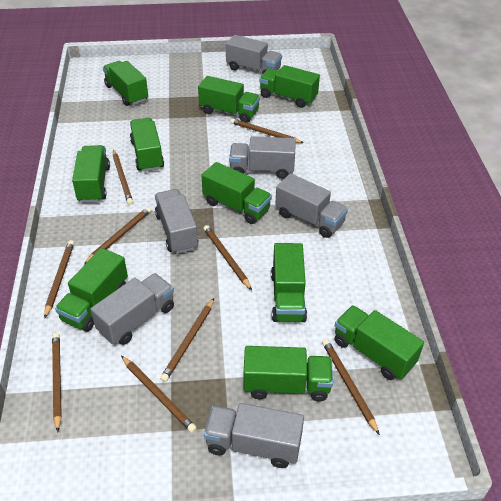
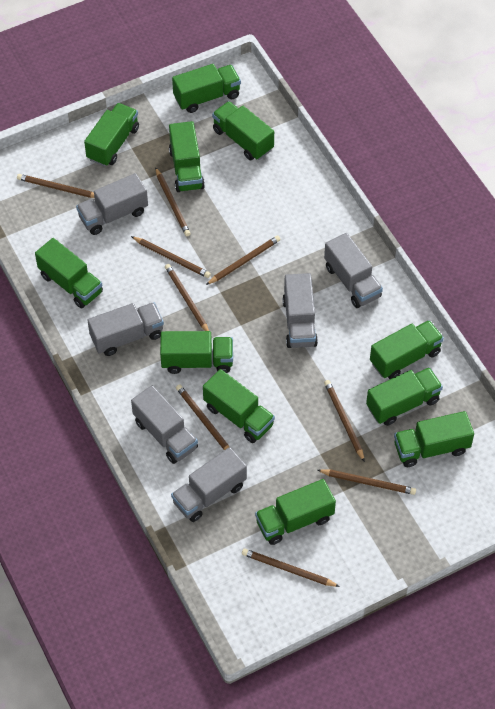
green truck: 10 -> 11

